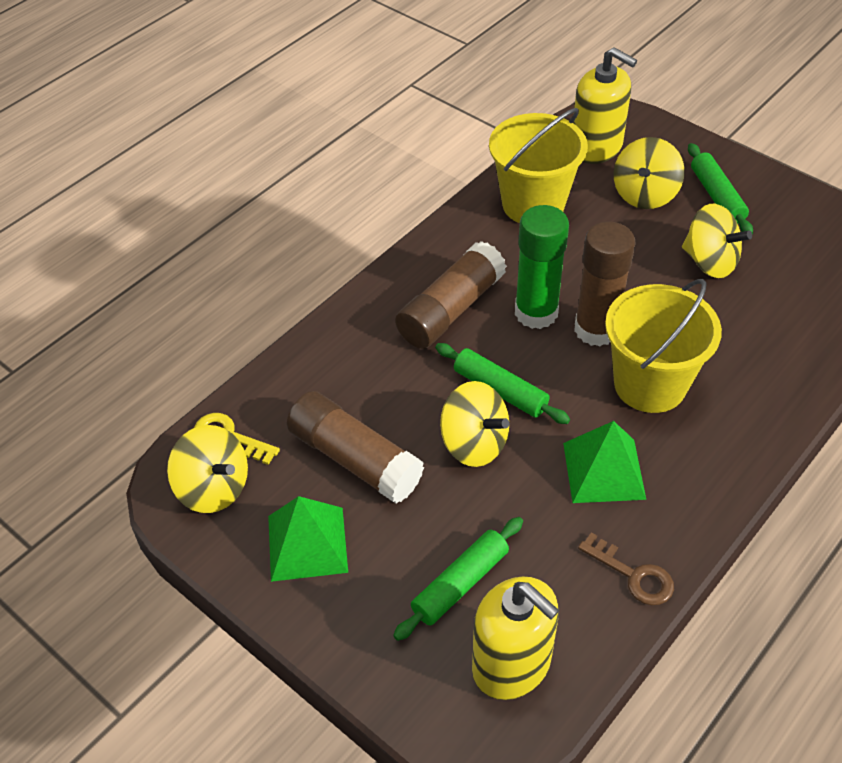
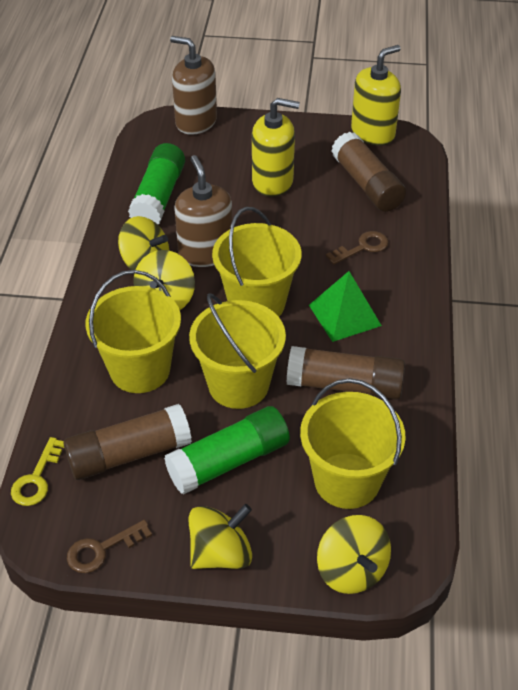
brown key: 1 -> 2
brown soap dispenser: 0 -> 2
green glue stick: 1 -> 2
green pyramid: 2 -> 1
green rolling pin: 3 -> 0
yellow bucket: 2 -> 4

